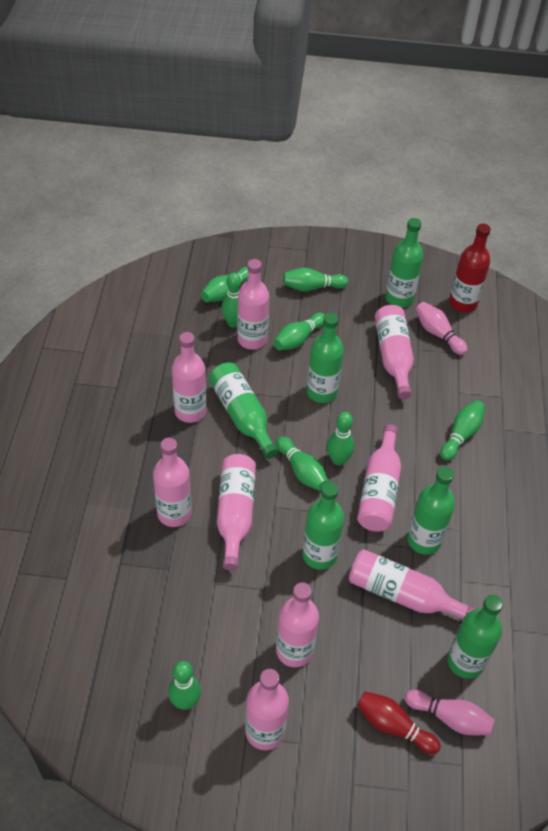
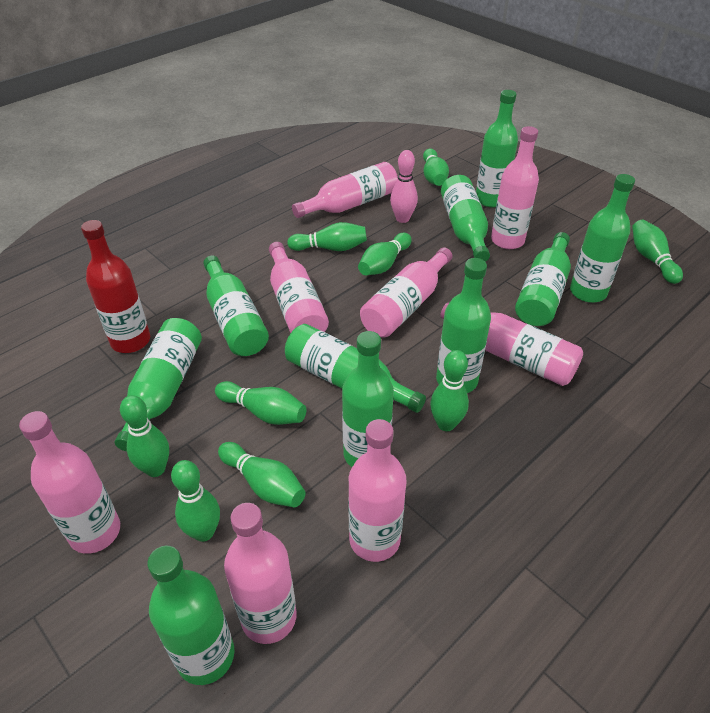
green bottle: 6 -> 10
green bowling pin: 8 -> 9
pink bottle: 9 -> 8
pink bowling pin: 2 -> 1
red bowling pin: 1 -> 0

